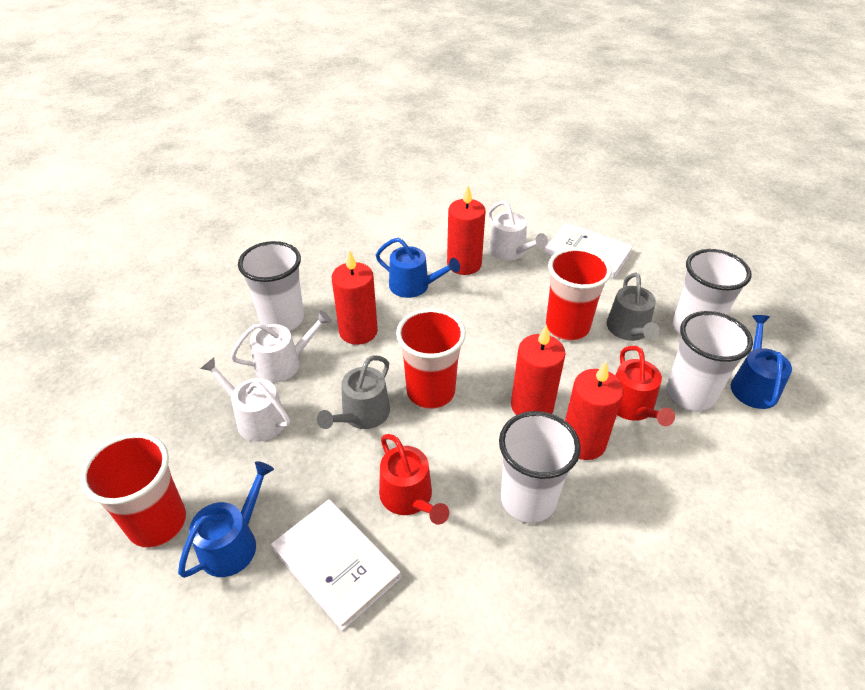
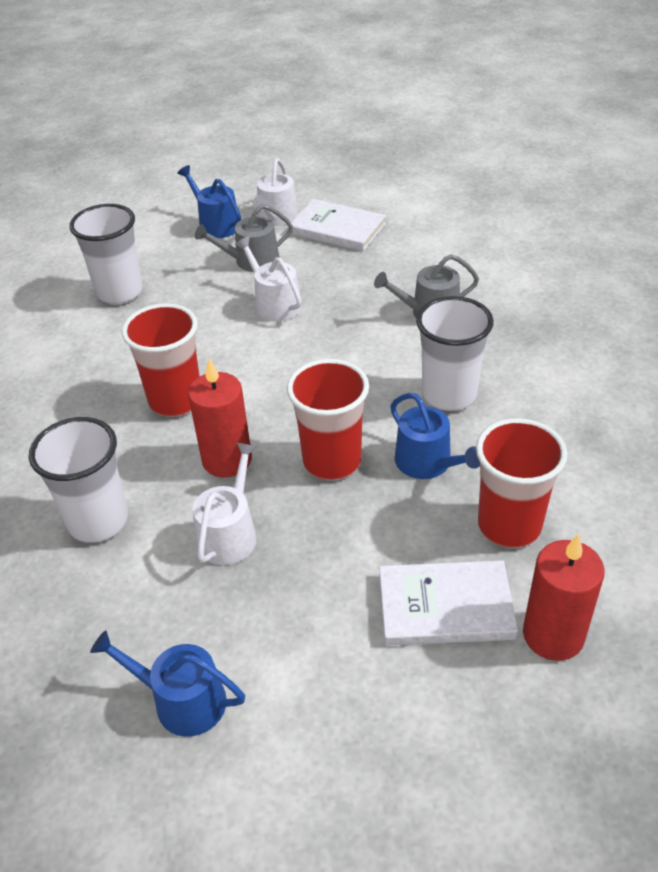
red candle: 4 -> 2
red watering can: 2 -> 0
white cup: 4 -> 3

